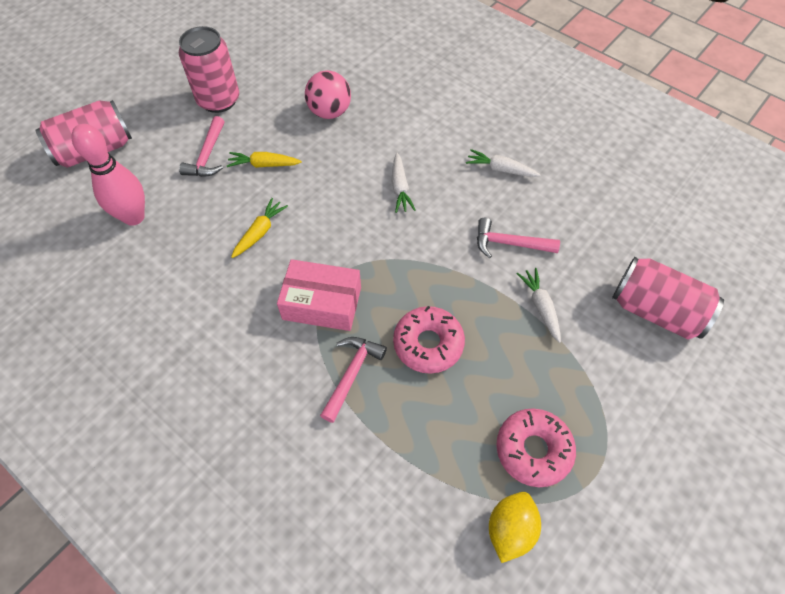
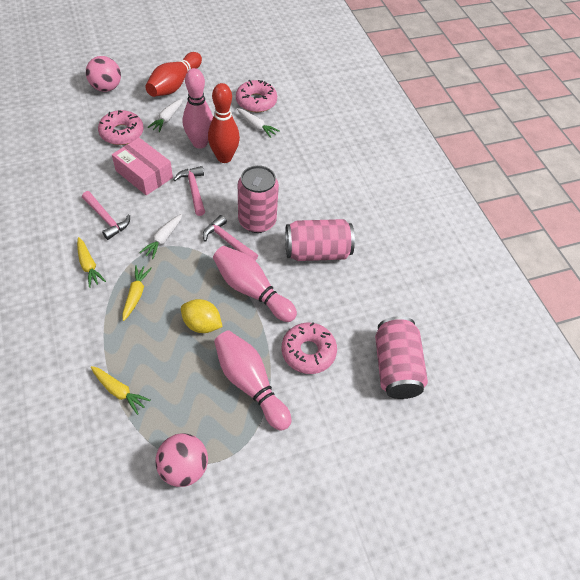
pink ball: 1 -> 2
pink bowling pin: 1 -> 3
pink donut: 2 -> 3
red bowling pin: 0 -> 2
yellow carrot: 2 -> 3

